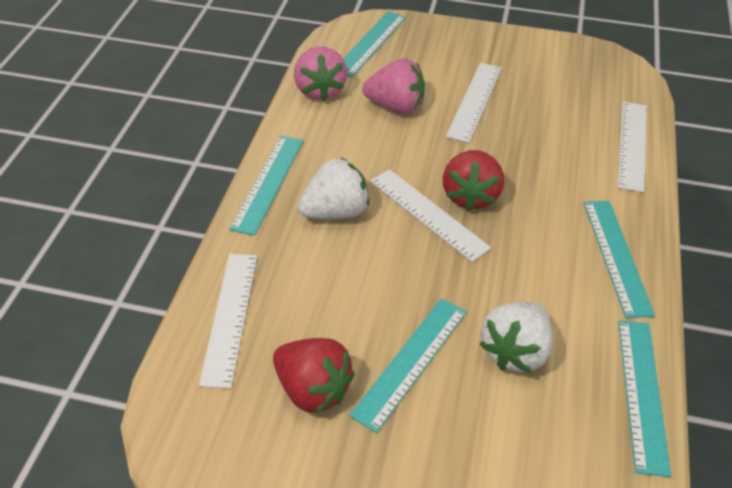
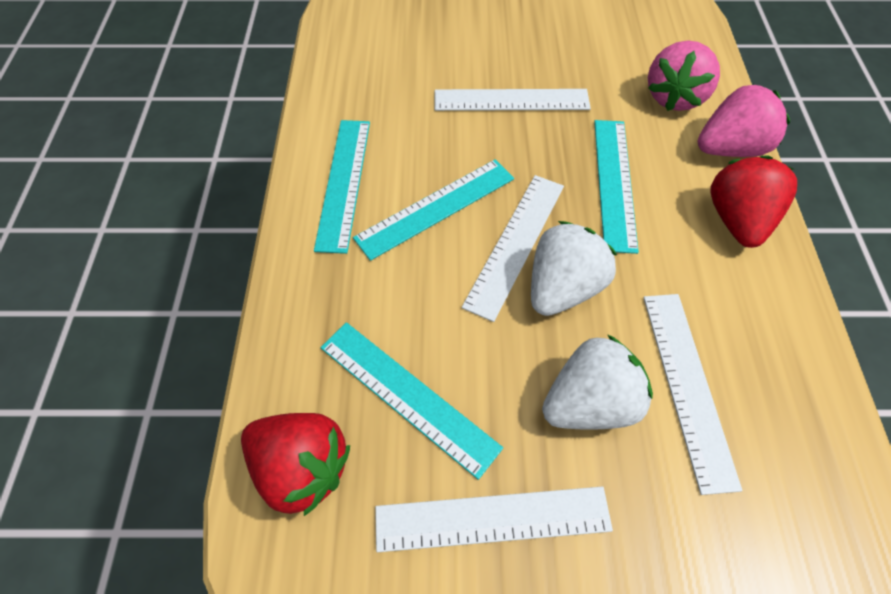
turquoise ruler: 5 -> 4

